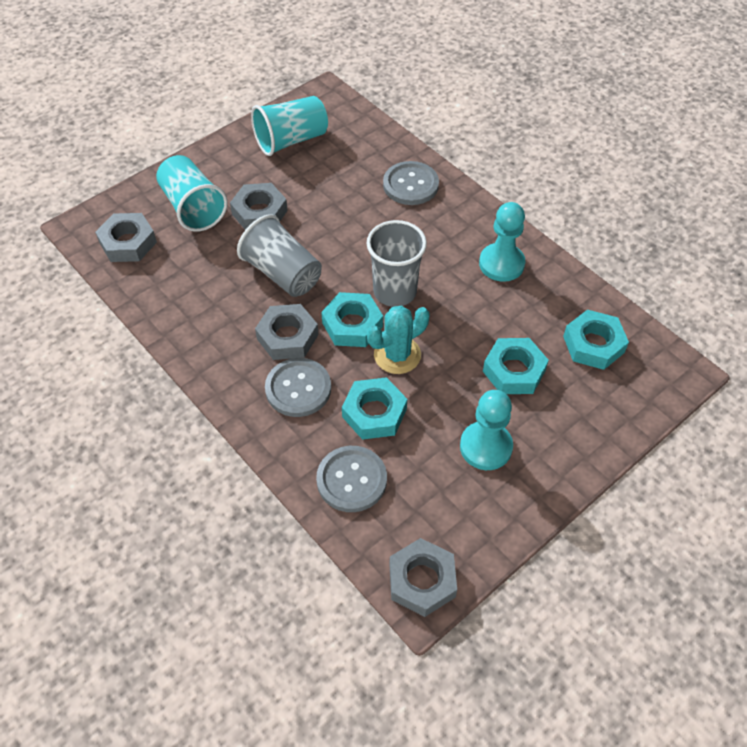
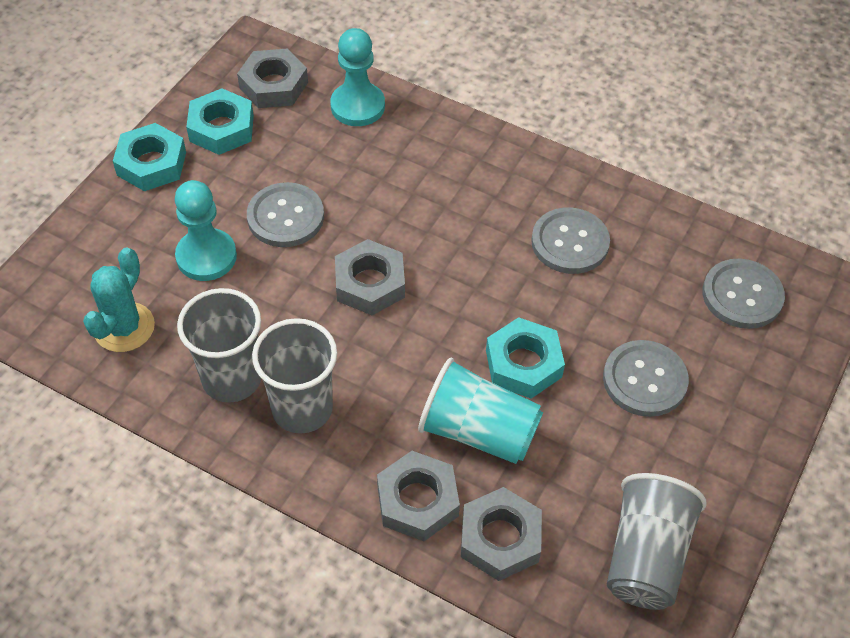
grey button: 3 -> 4
grey cup: 2 -> 3
turquoise cup: 2 -> 1
turquoise nut: 4 -> 3

